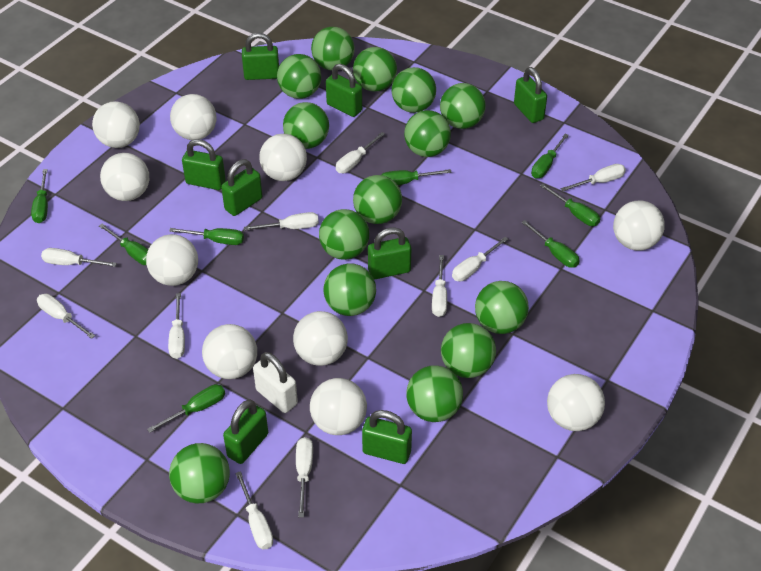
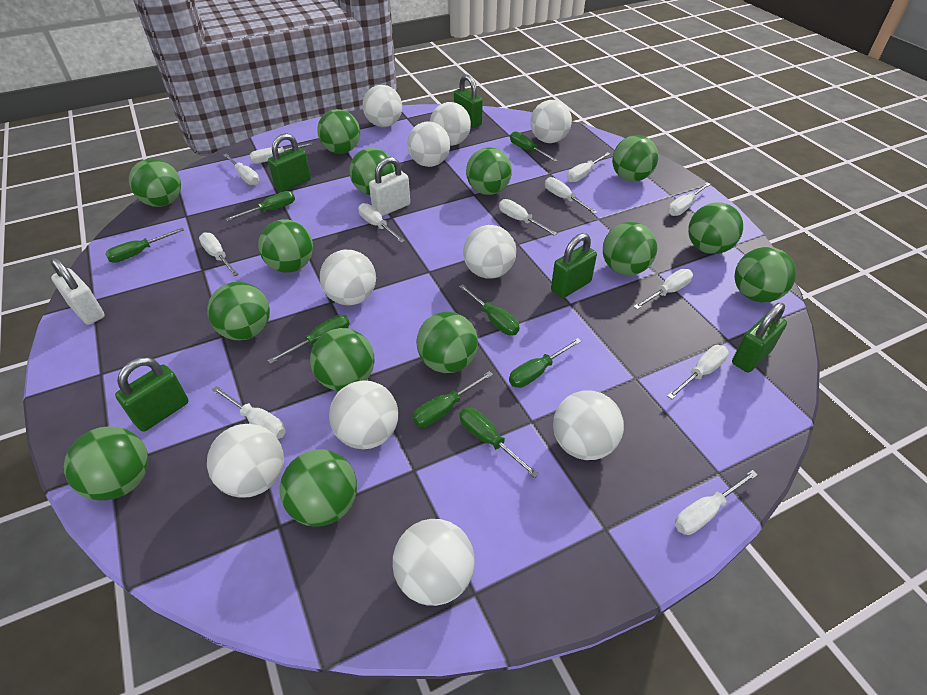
green padlock: 8 -> 5
white padlock: 1 -> 2
white screwdriver: 10 -> 12

